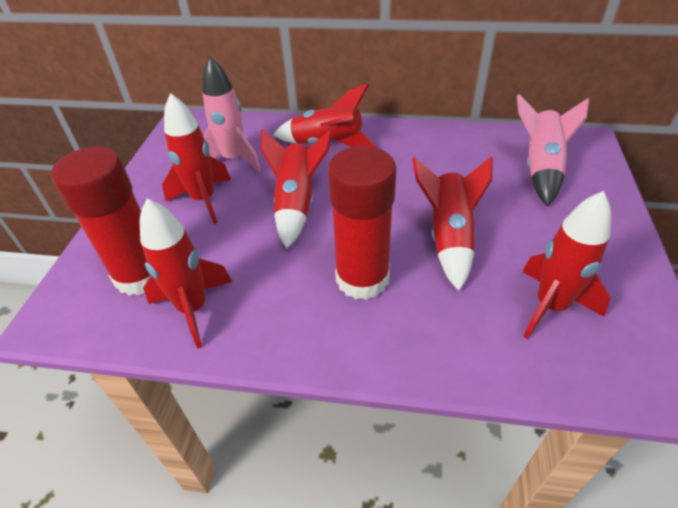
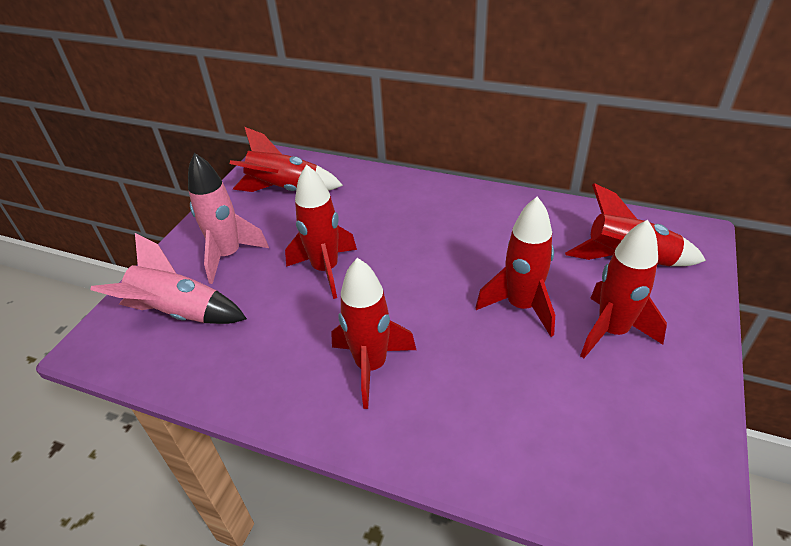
red glue stick: 2 -> 0

